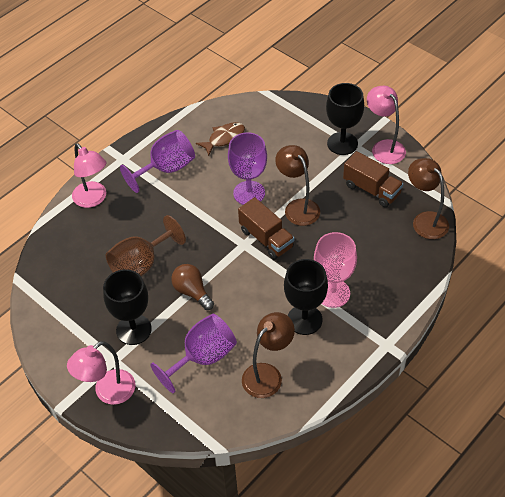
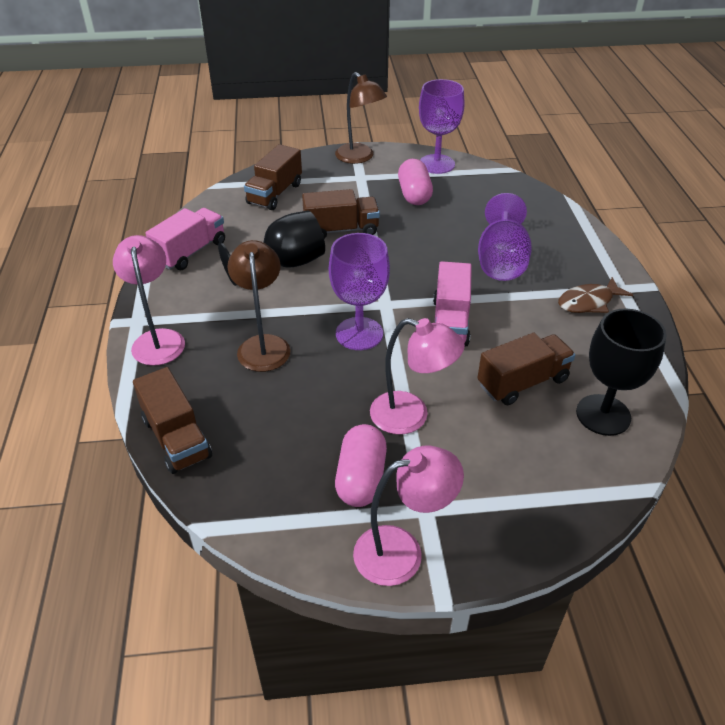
black goblet: 3 -> 2
brown goblet: 1 -> 0
brown lamp: 3 -> 2
brown light bulb: 1 -> 0
brown truck: 2 -> 4
pink capsule: 0 -> 2
pink goblet: 1 -> 0
pink truck: 0 -> 2

